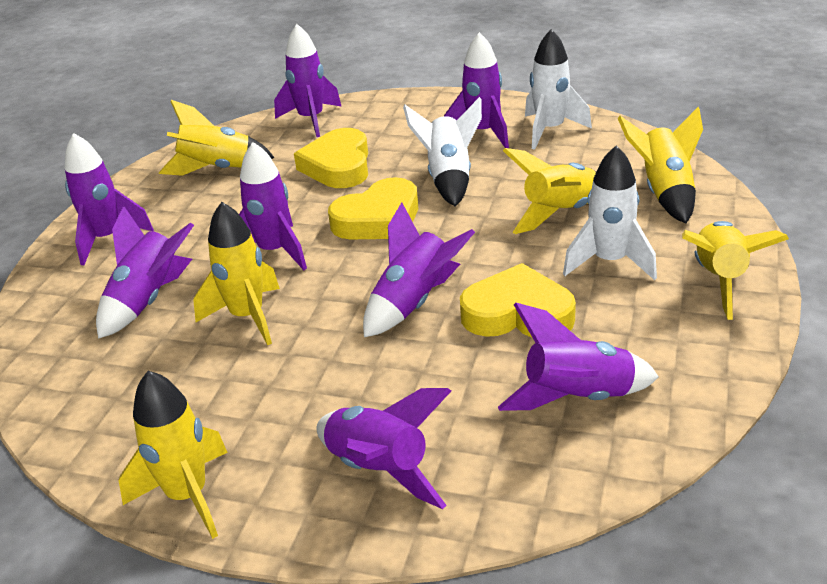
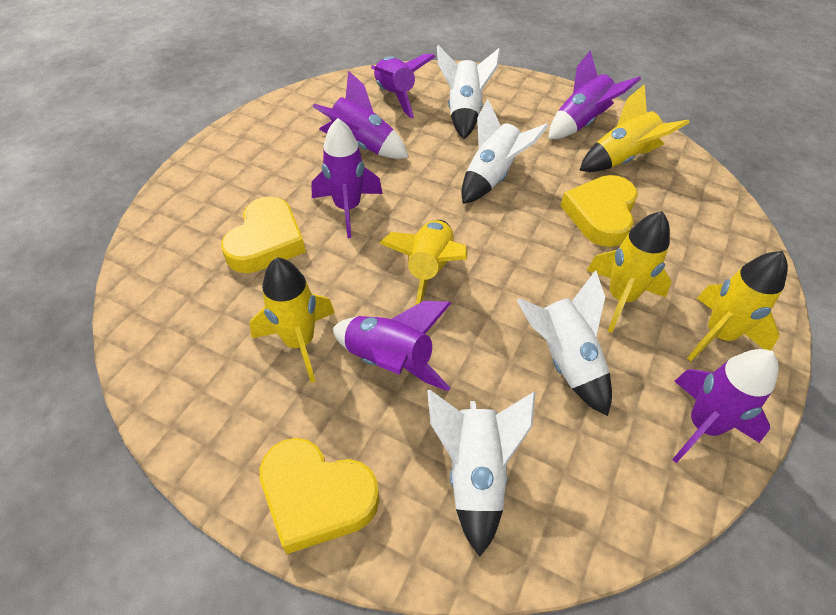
purple rocket: 8 -> 6
white rocket: 3 -> 4
yellow rocket: 6 -> 5

